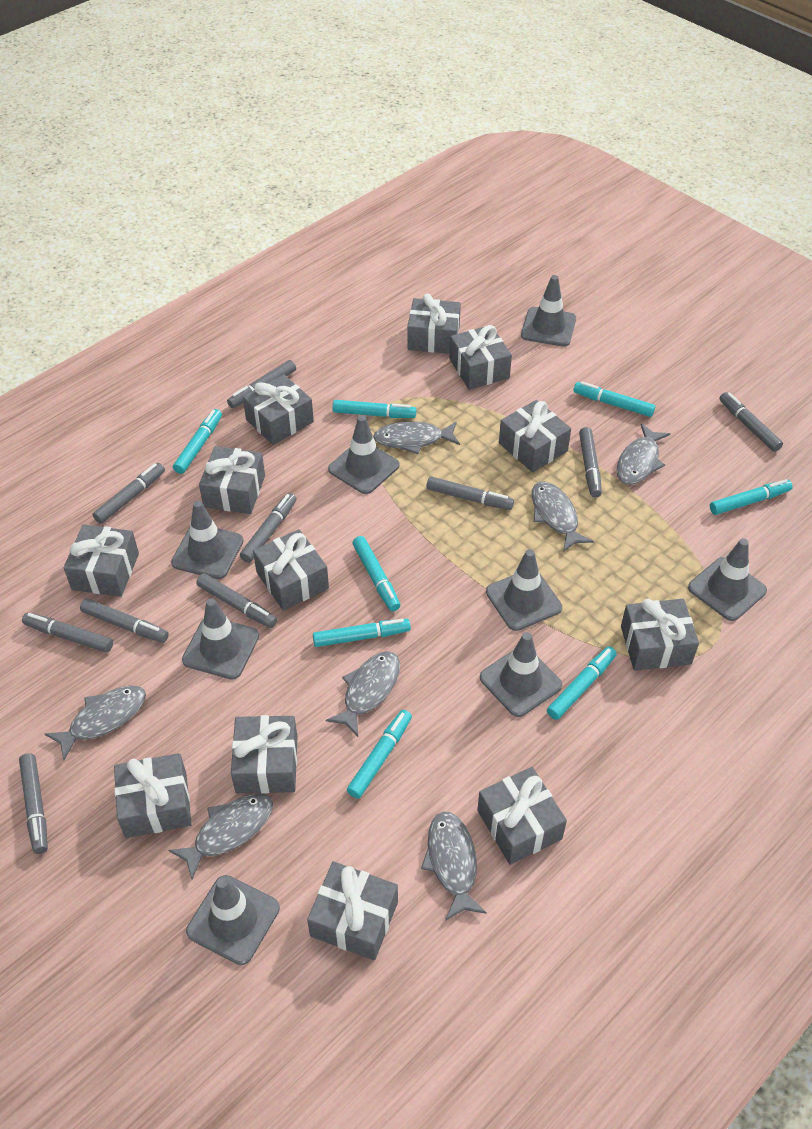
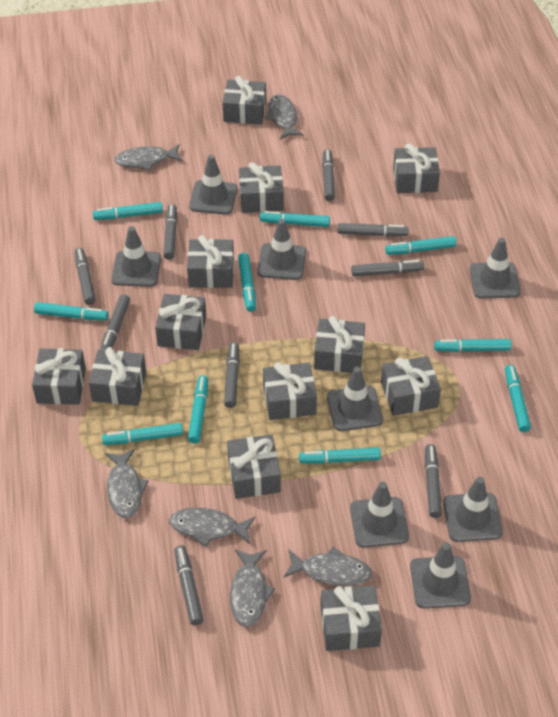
grey fish: 7 -> 6
grey marker: 10 -> 9
turquoise marker: 8 -> 10

